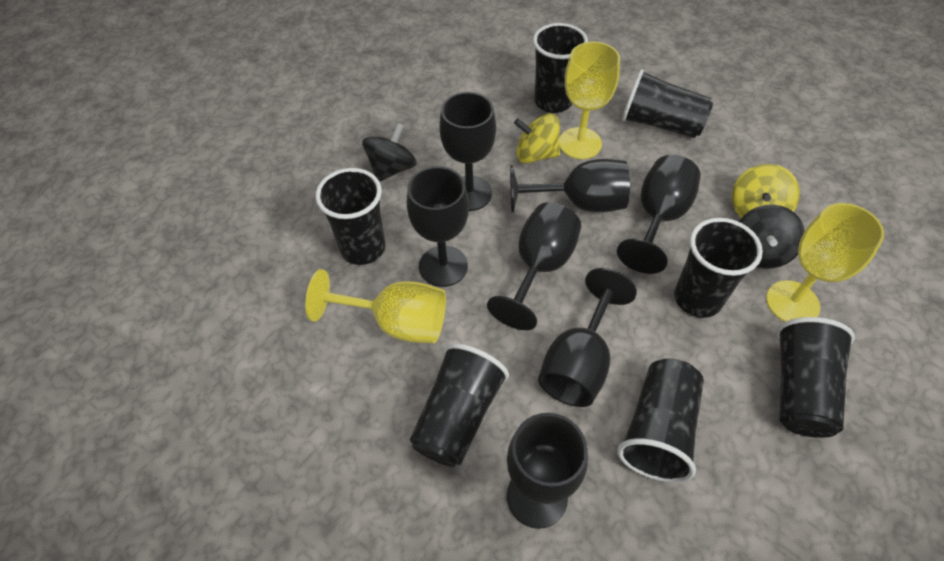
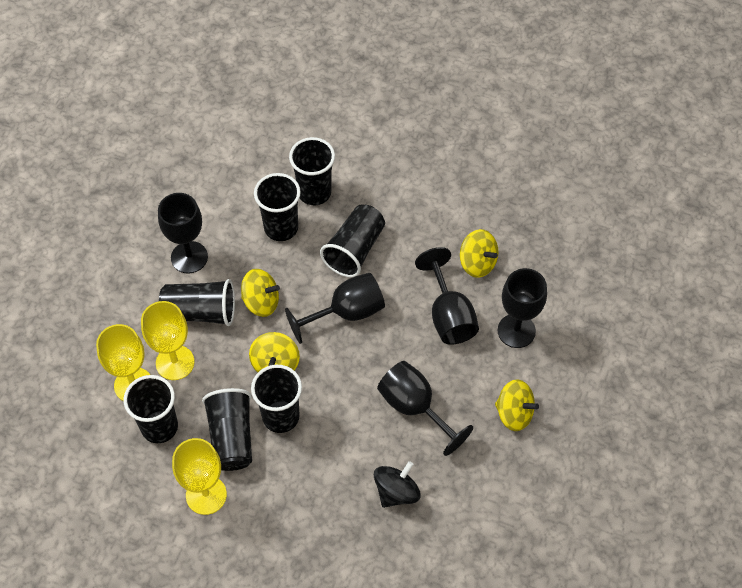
black goblet: 7 -> 5
black spinning top: 2 -> 1
yellow spinning top: 2 -> 4

